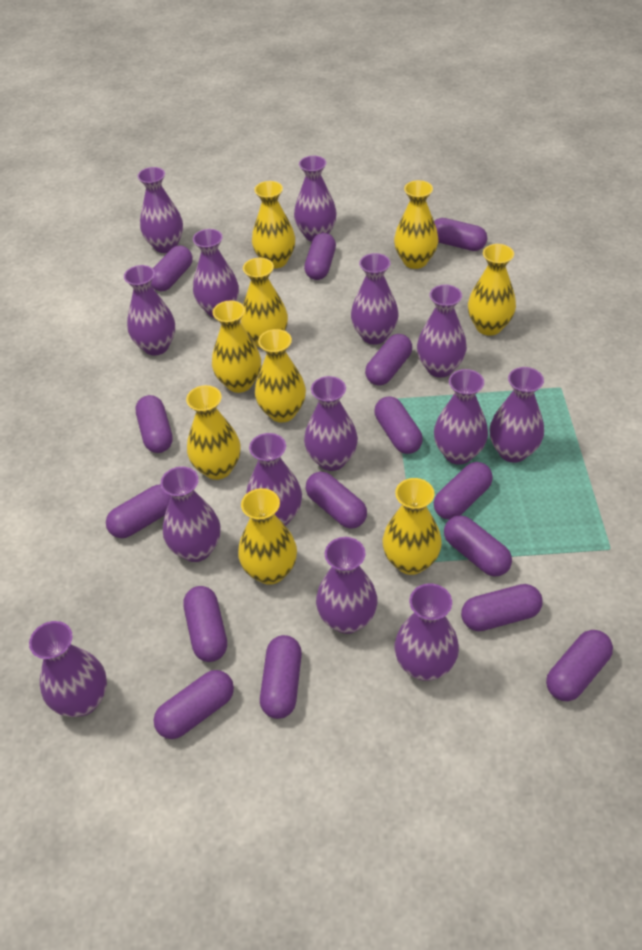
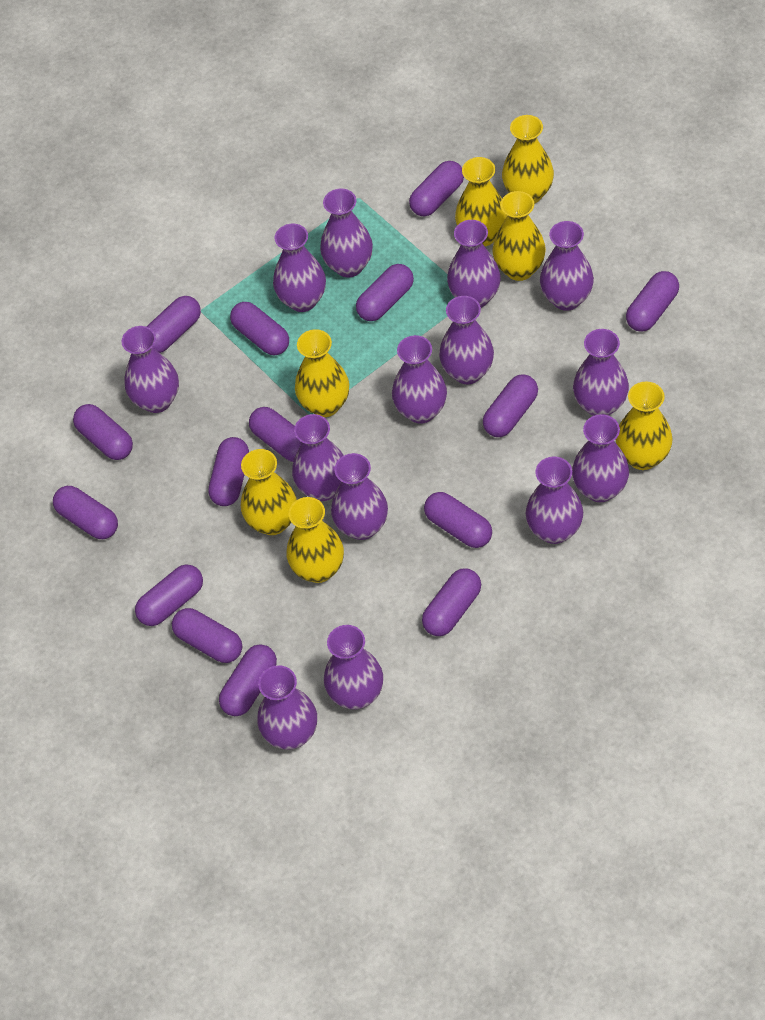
yellow vase: 9 -> 7

